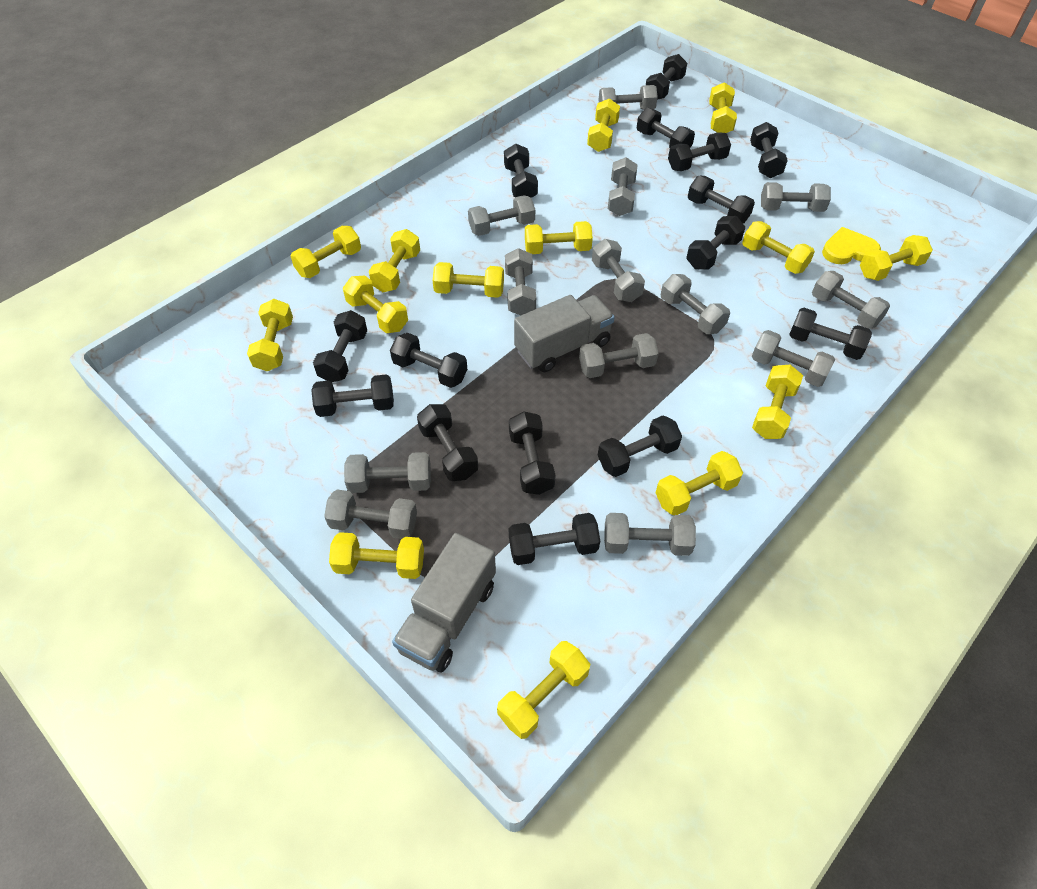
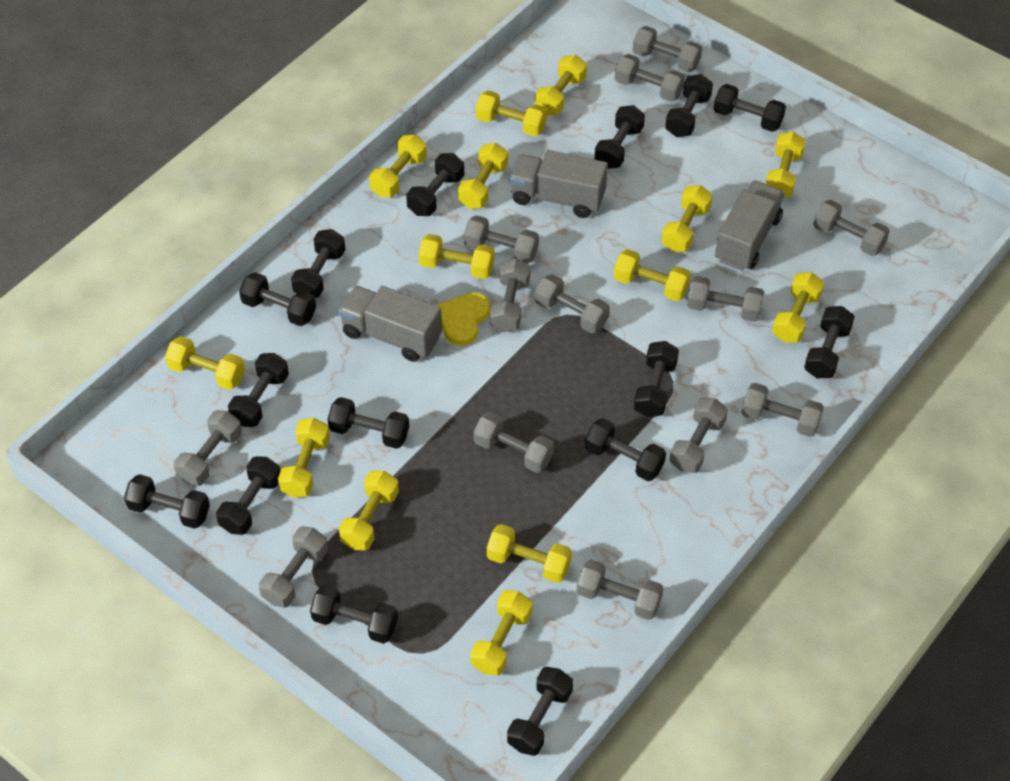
grey truck: 2 -> 3

